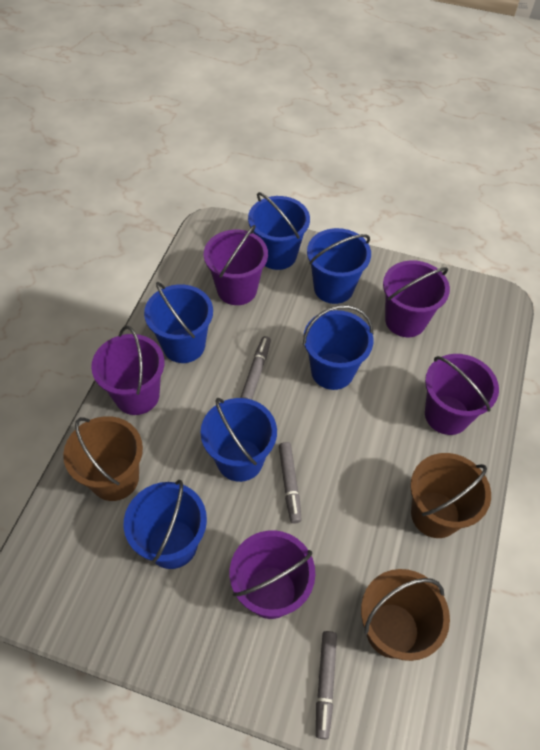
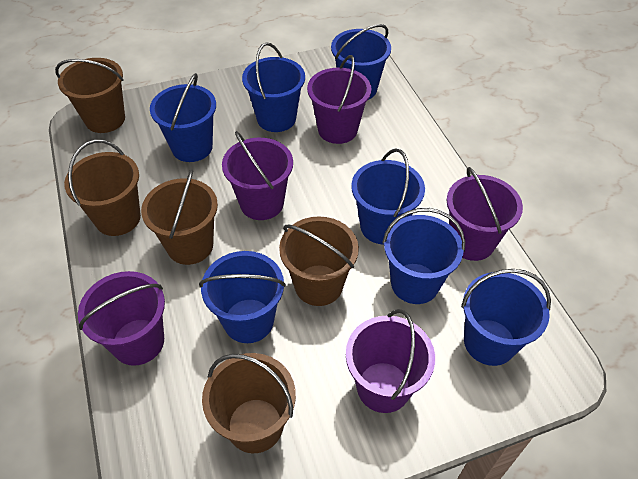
blue bucket: 6 -> 7
brown bucket: 3 -> 5
grey marker: 3 -> 0

